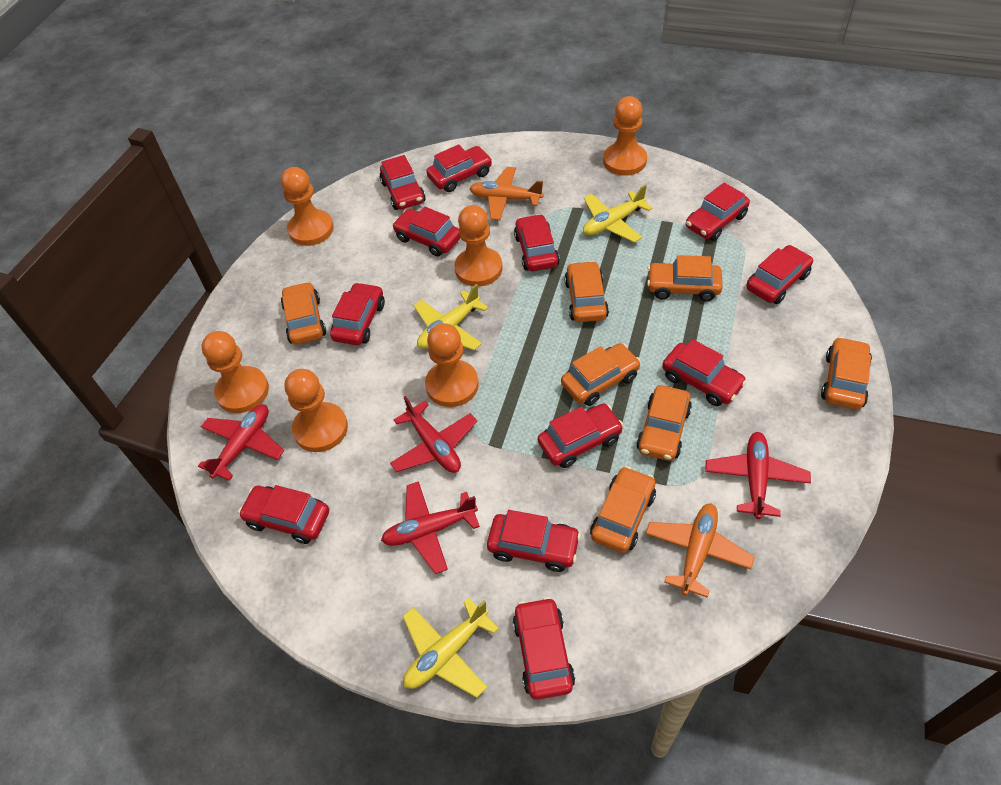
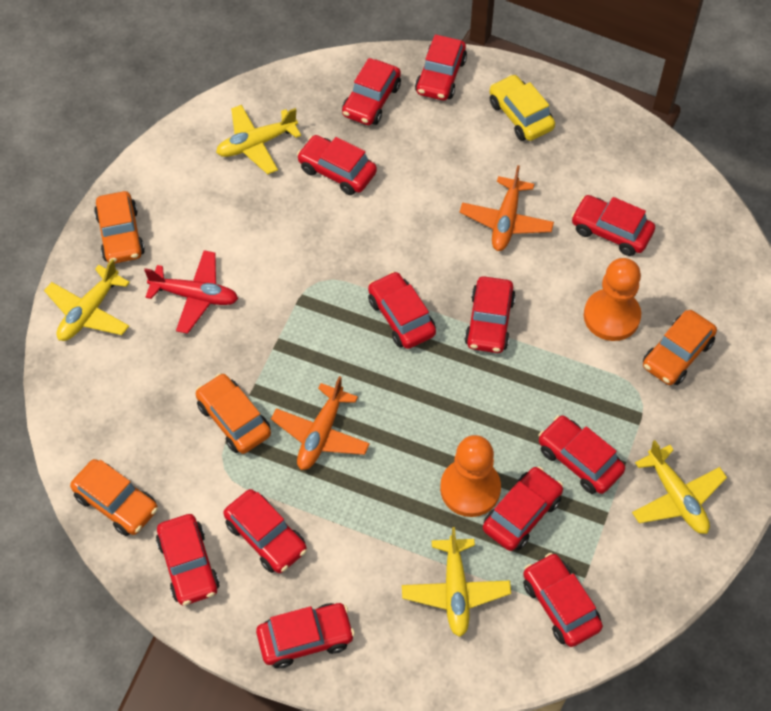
orange car: 7 -> 4
orange pawn: 6 -> 2
red plane: 4 -> 1
yellow car: 0 -> 1
yellow plane: 3 -> 4

